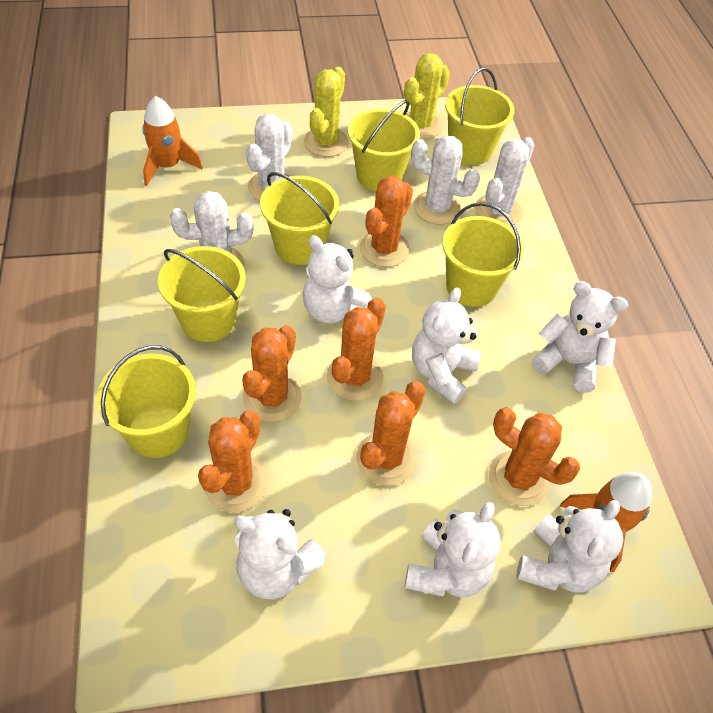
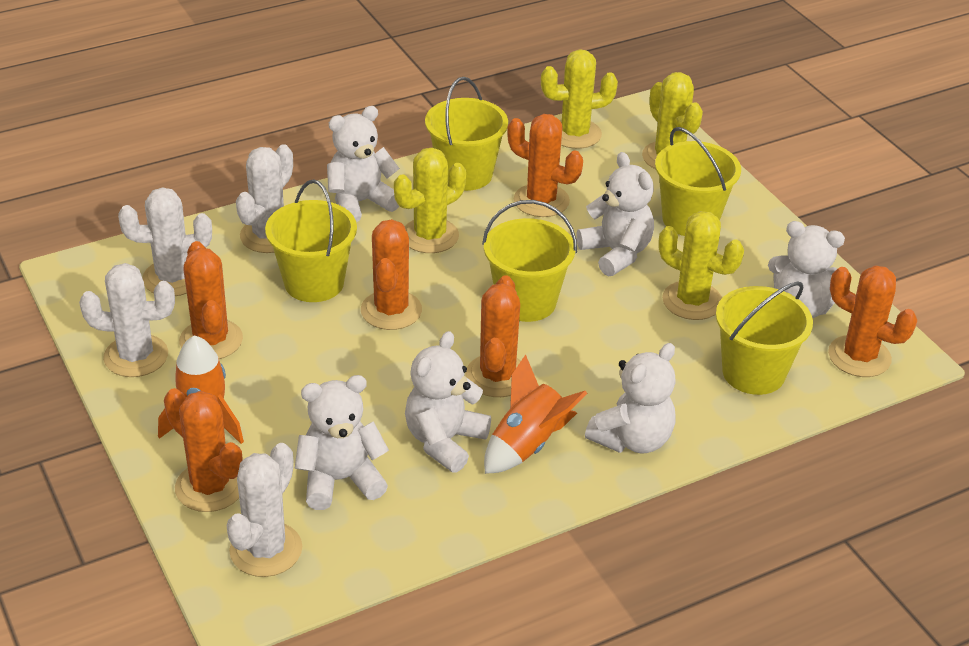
yellow bucket: 6 -> 5
yellow cactus: 2 -> 4

